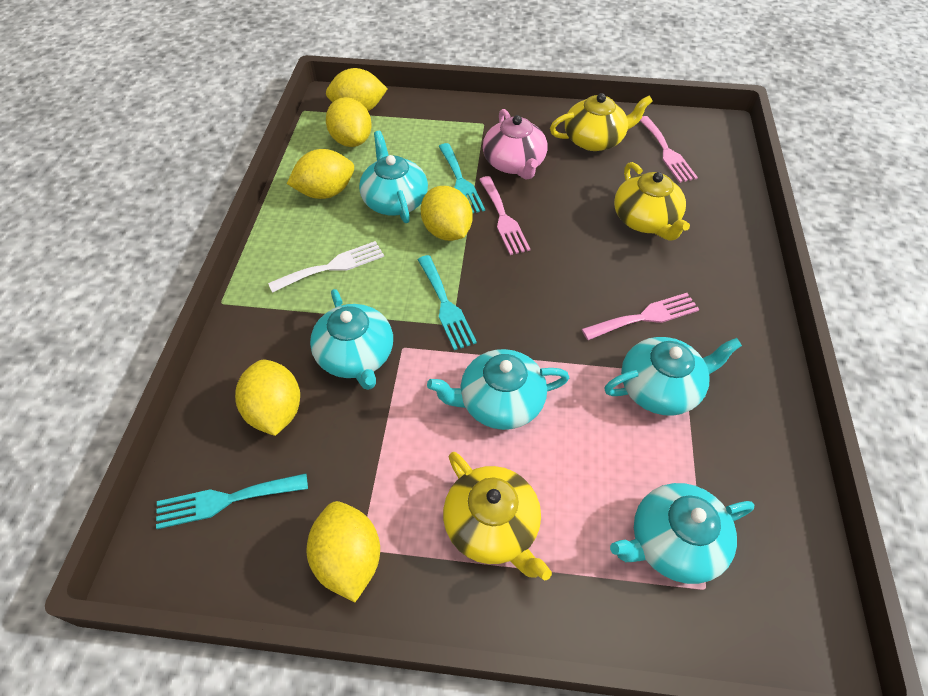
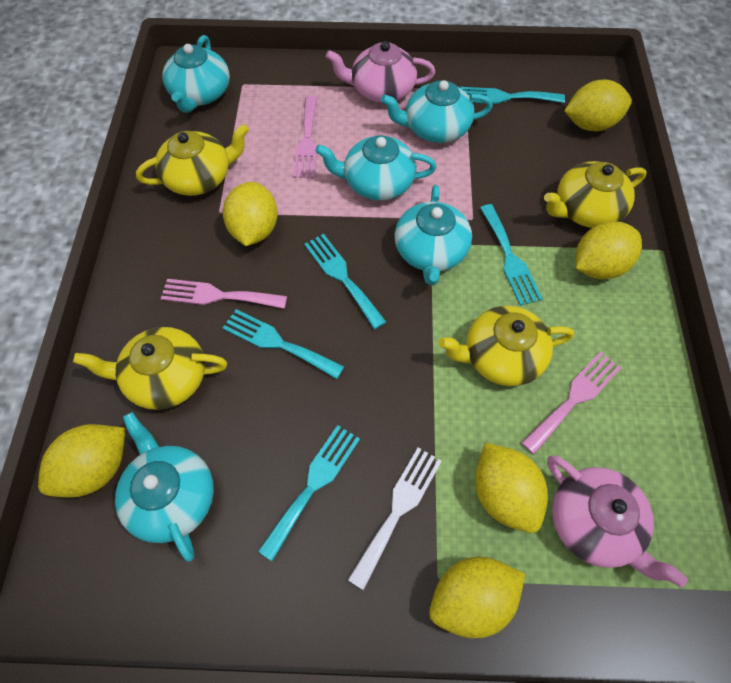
pink teapot: 1 -> 2
turquoise fork: 3 -> 5
yellow teapot: 3 -> 4

